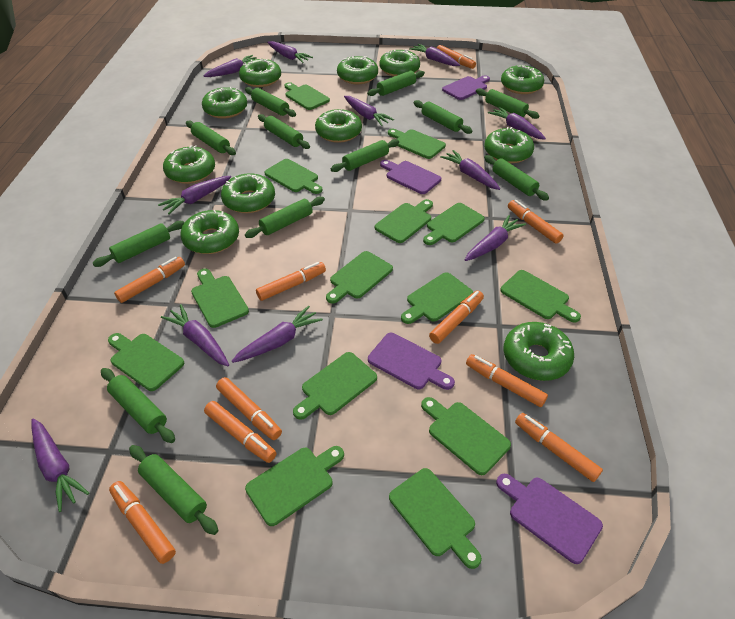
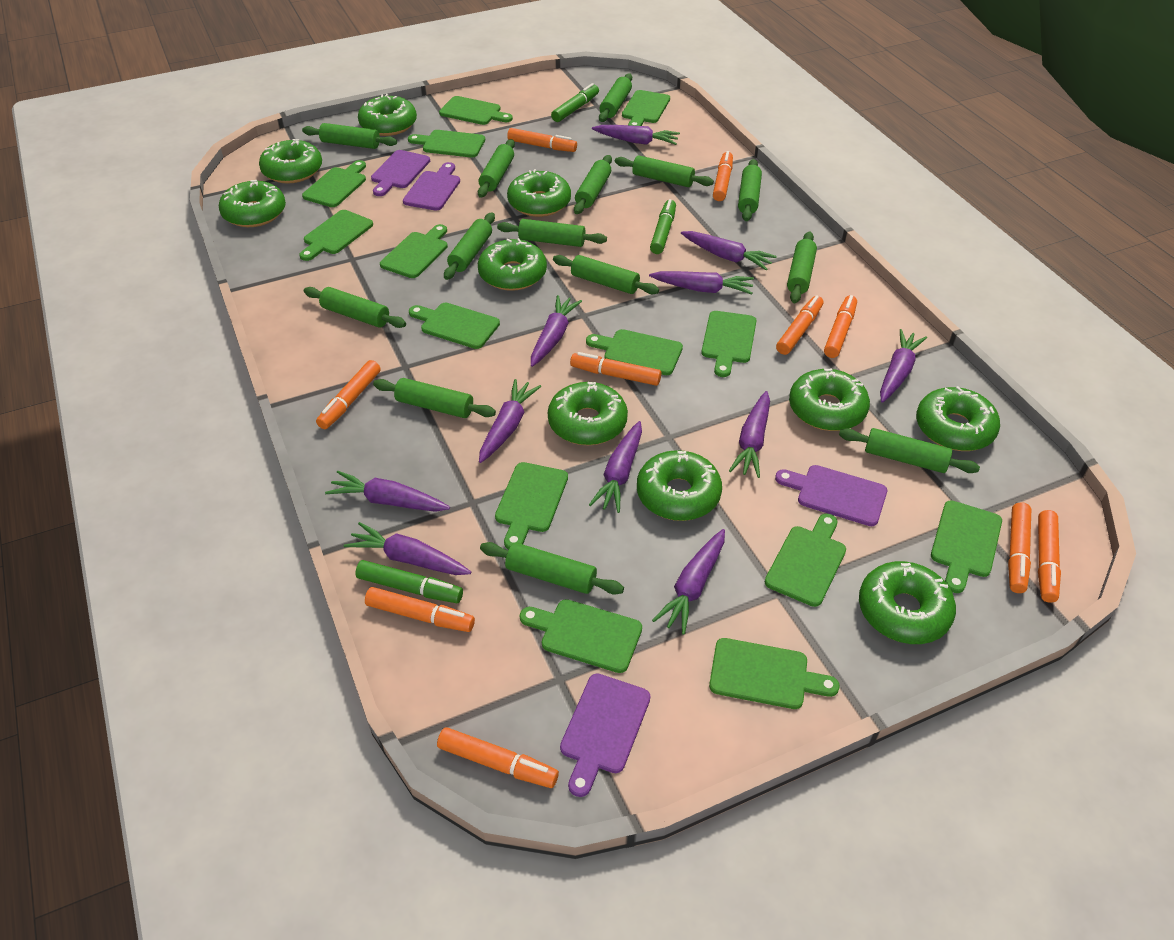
green donut: 11 -> 10
green marker: 0 -> 3
green rolling pin: 12 -> 14

